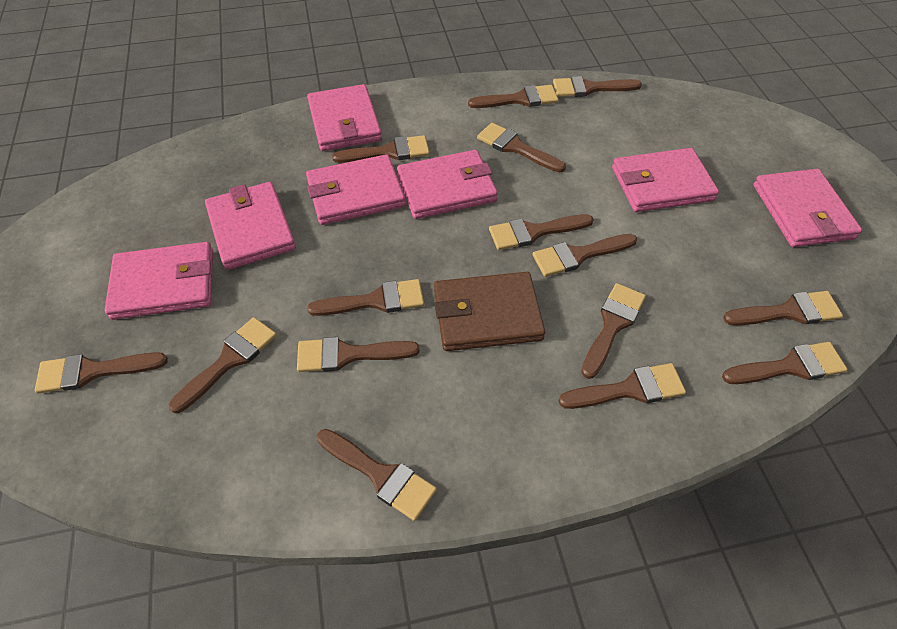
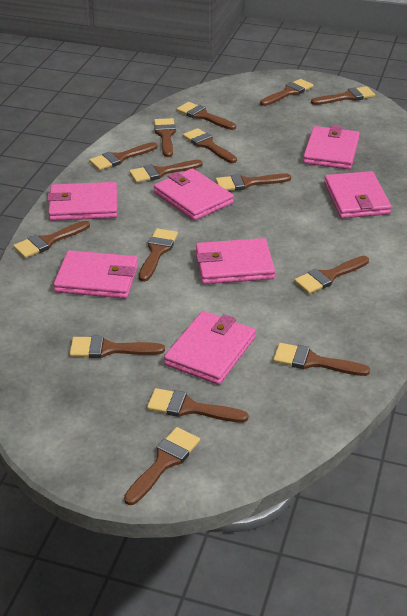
brown wallet: 1 -> 0

